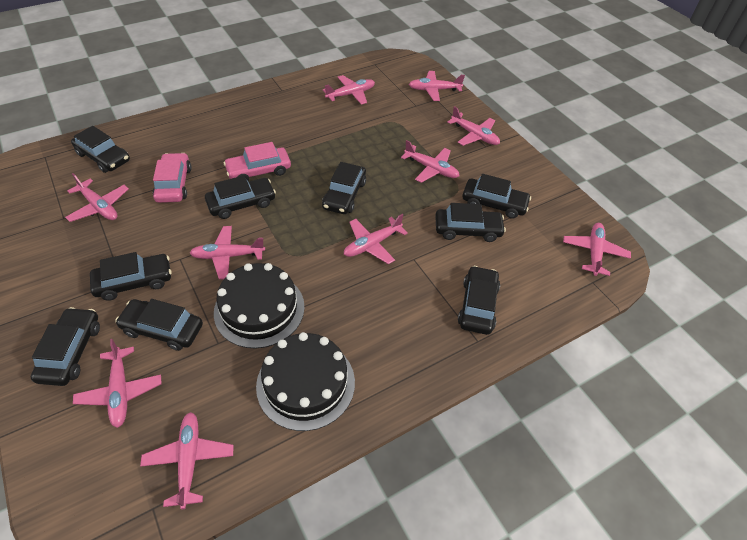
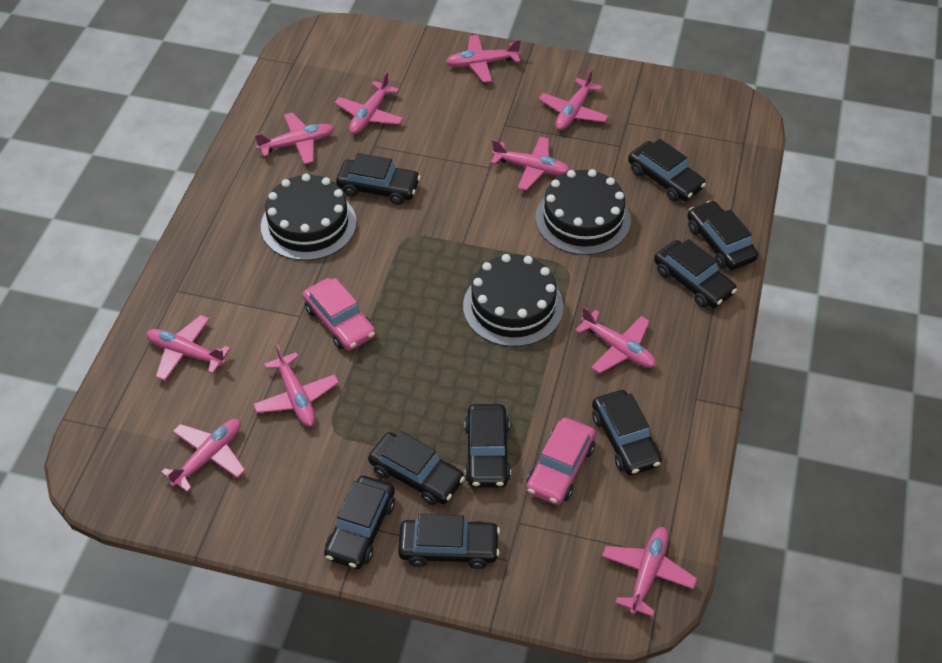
black cake: 2 -> 3

